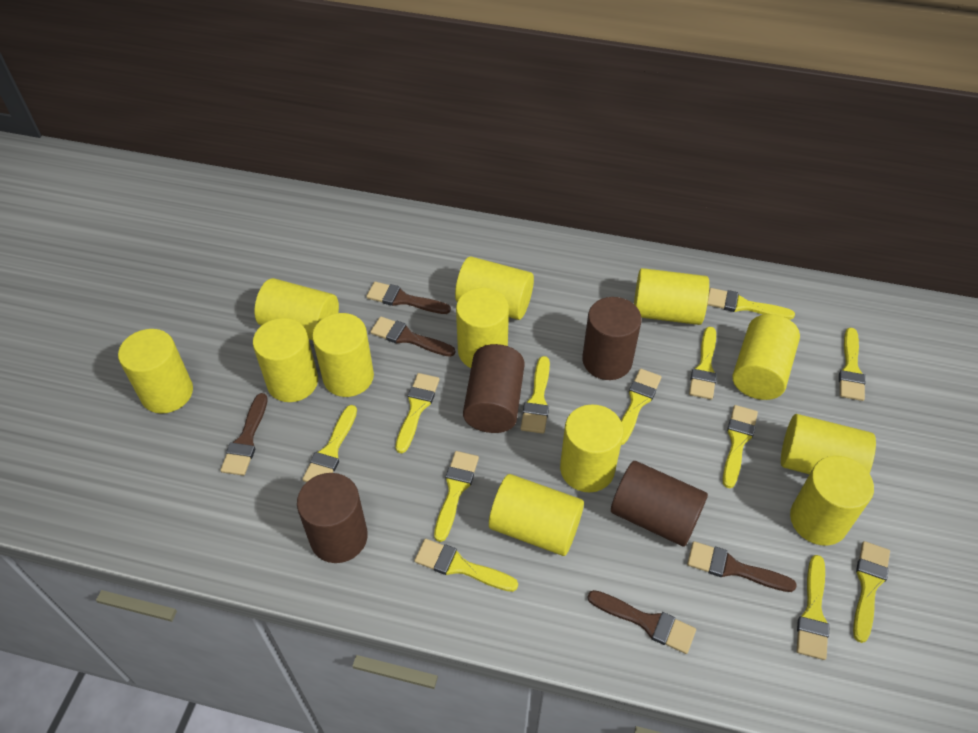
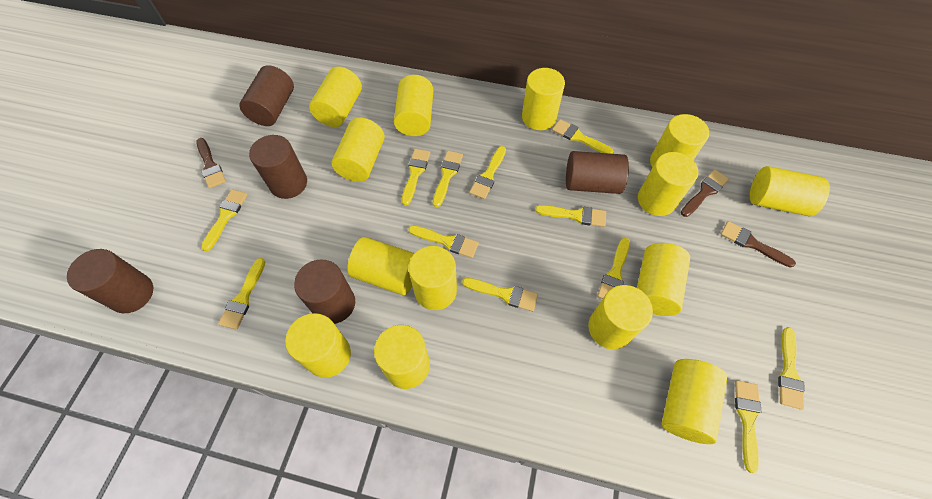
brown brush: 5 -> 3
brown cylinder: 4 -> 5
yellow cylinder: 12 -> 14

